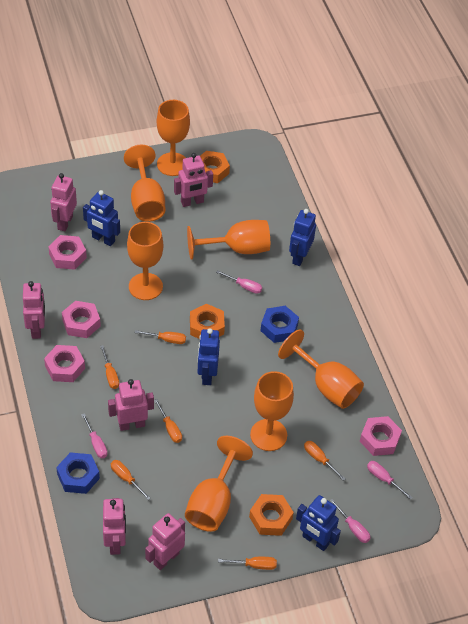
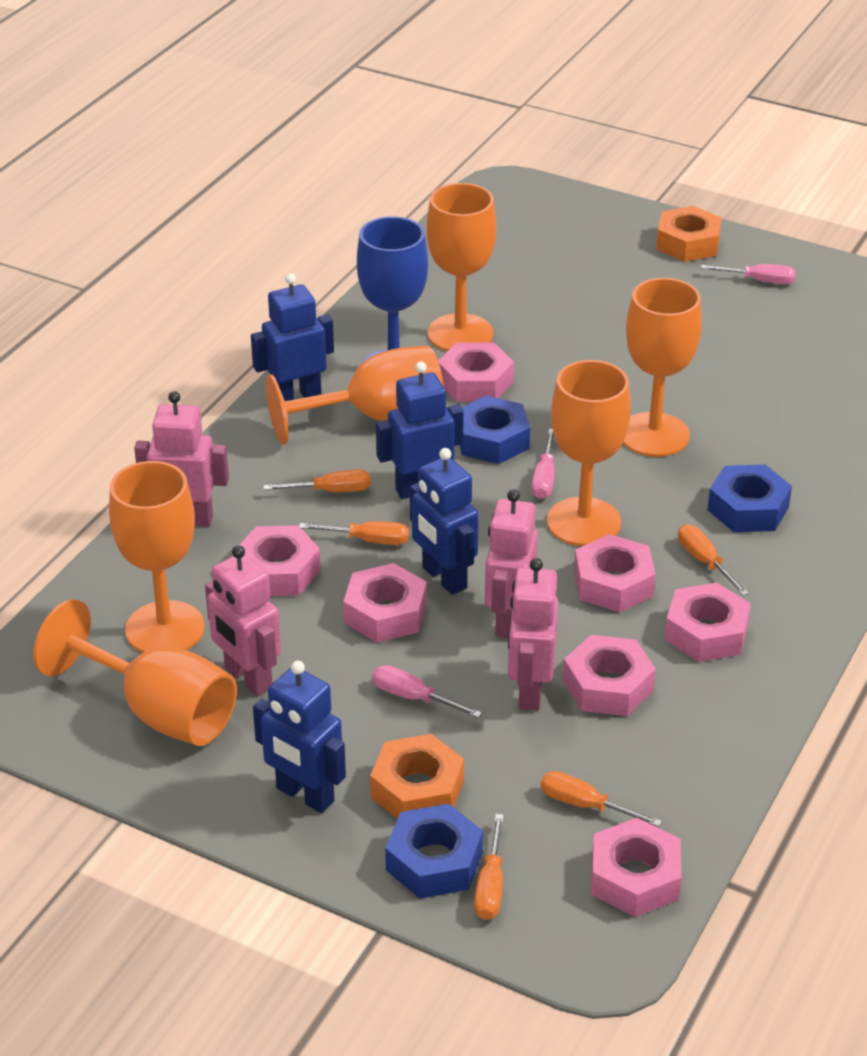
blue goblet: 0 -> 1
blue nut: 2 -> 3
orange goblet: 7 -> 6
orange nut: 3 -> 2
orange screwdriver: 6 -> 5
pink nut: 4 -> 7
pink robot: 6 -> 4
pink screwdriver: 4 -> 3

